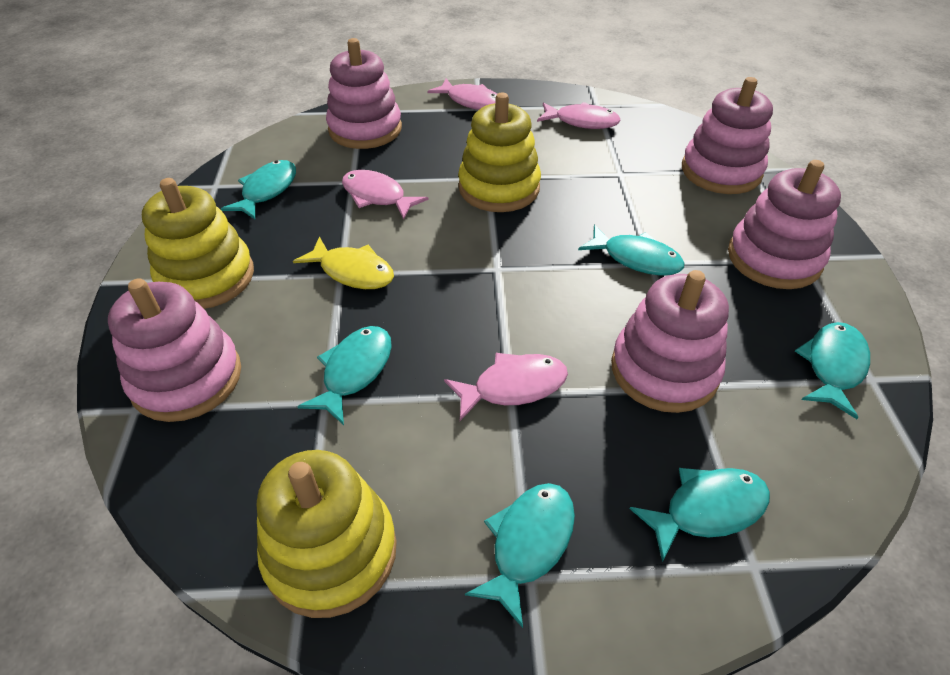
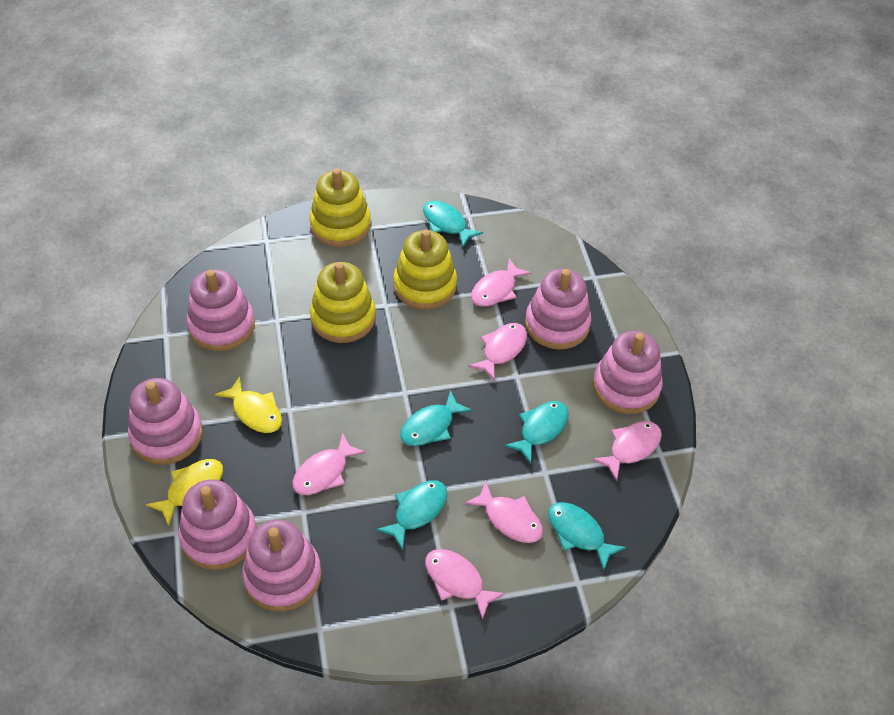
pink fish: 4 -> 6
pink stacking toy: 5 -> 6
turquoise fish: 6 -> 5
yellow fish: 1 -> 2

